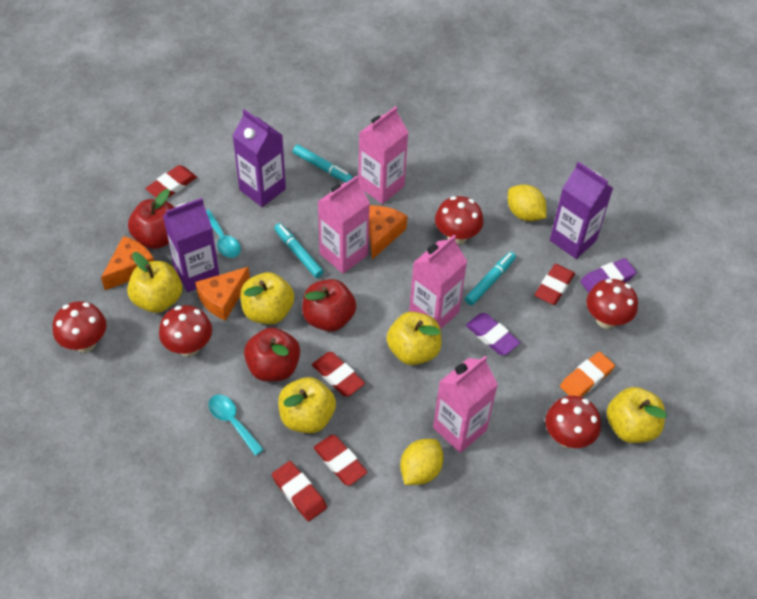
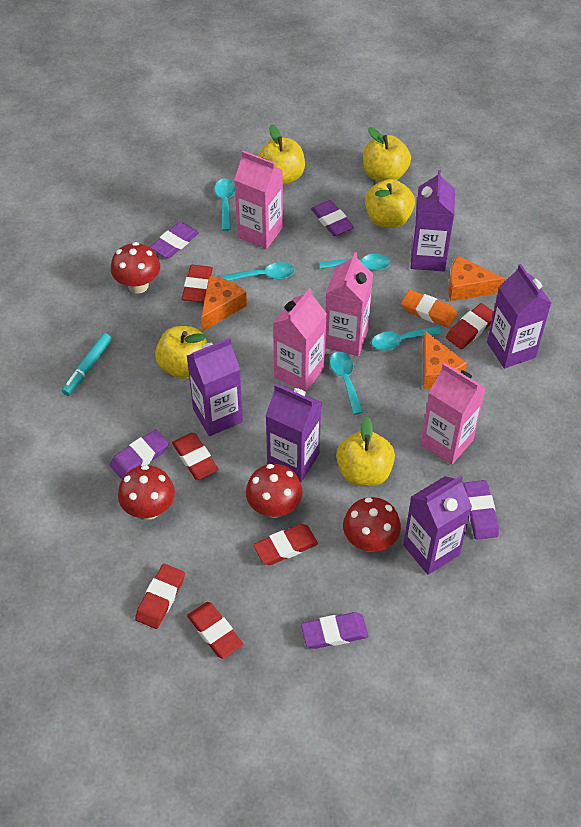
purple carton: 3 -> 5
purple eraser: 2 -> 5
red apple: 3 -> 0
red eraser: 5 -> 6
red mushroom: 5 -> 4
turquoise marker: 3 -> 1
turquoise spoon: 2 -> 5
yellow lemon: 2 -> 0

